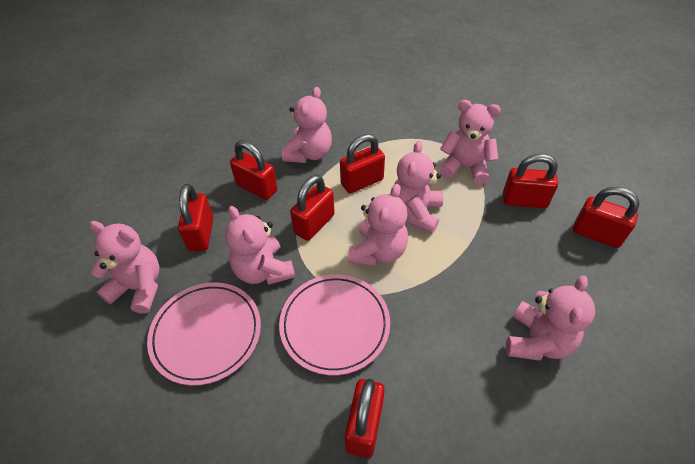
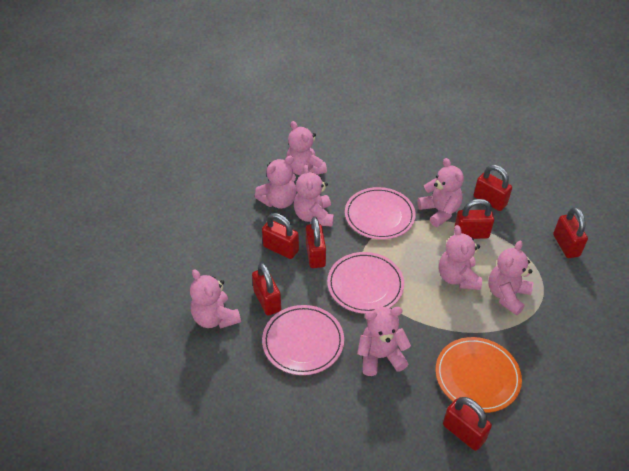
orange plate: 0 -> 1
pink plate: 2 -> 3
pink teddy bear: 7 -> 8

